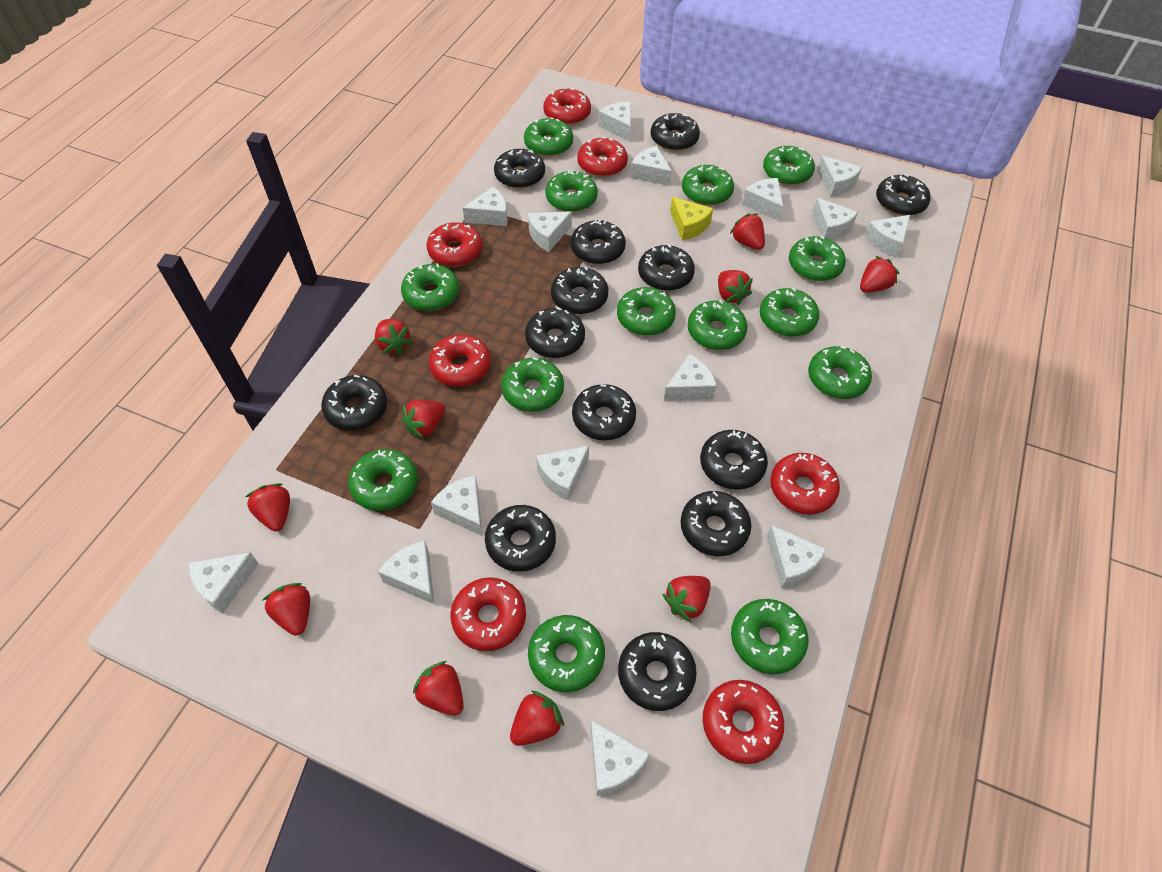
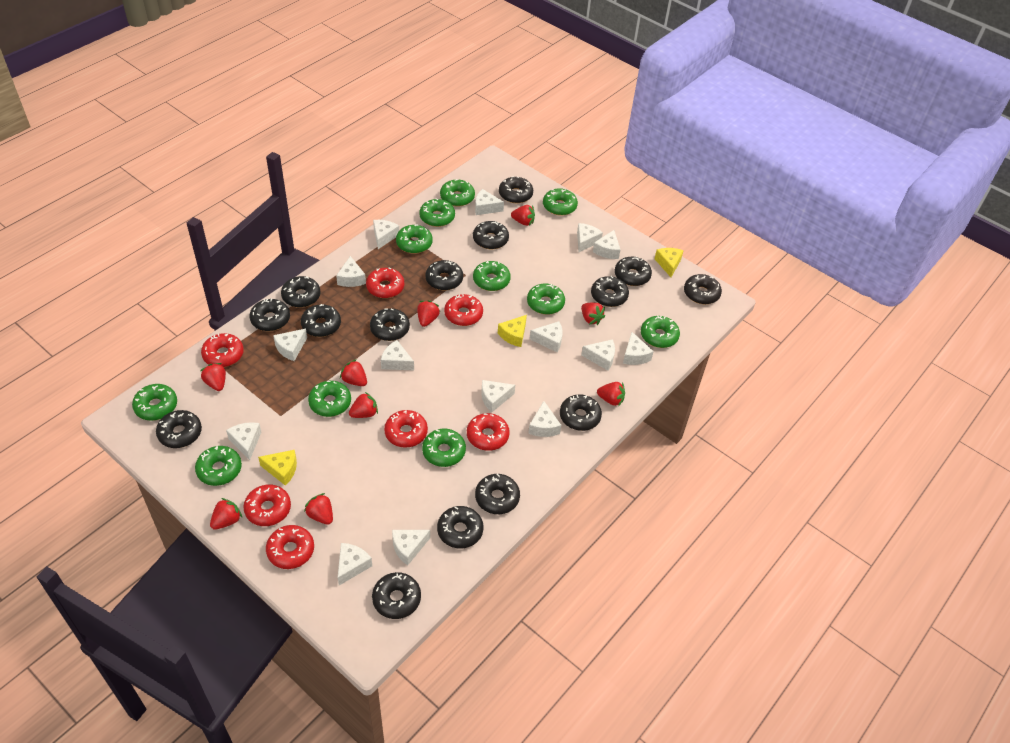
black donut: 13 -> 15
green donut: 14 -> 11
red strawberry: 10 -> 9
yellow cheese: 1 -> 3

